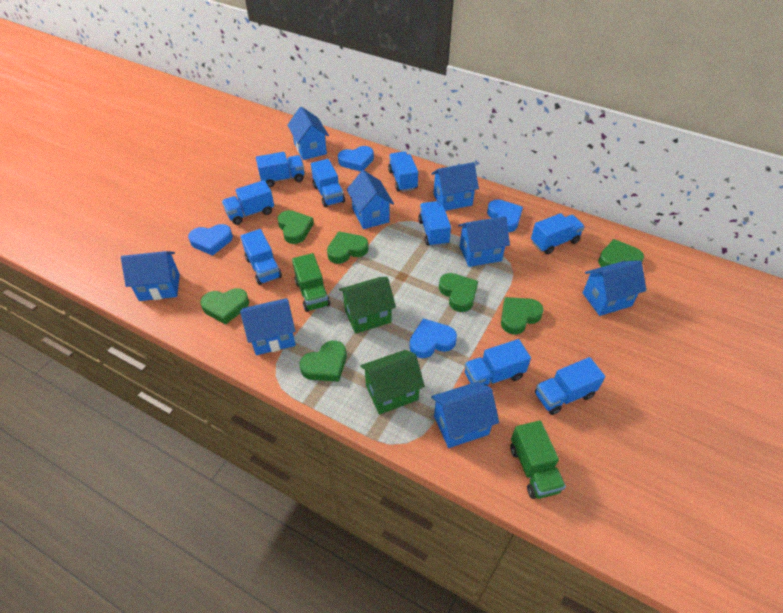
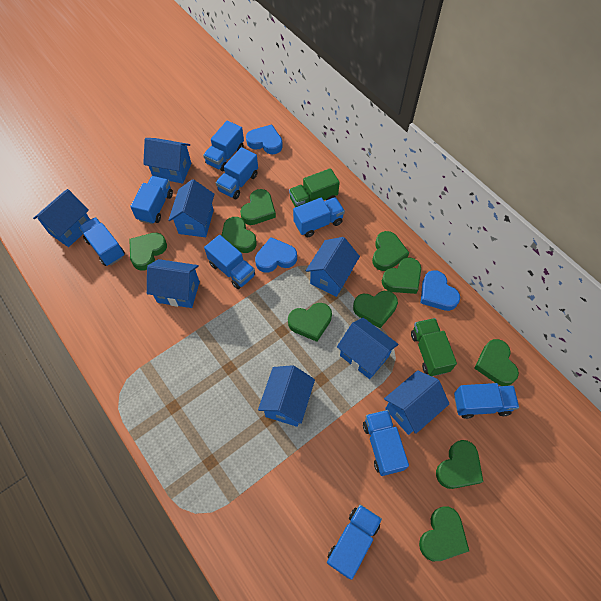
blue heart: 4 -> 3
green heart: 7 -> 10
green house: 2 -> 0

